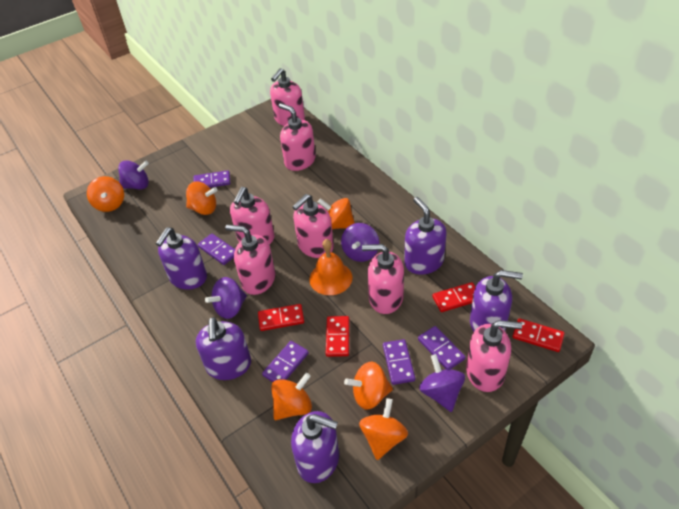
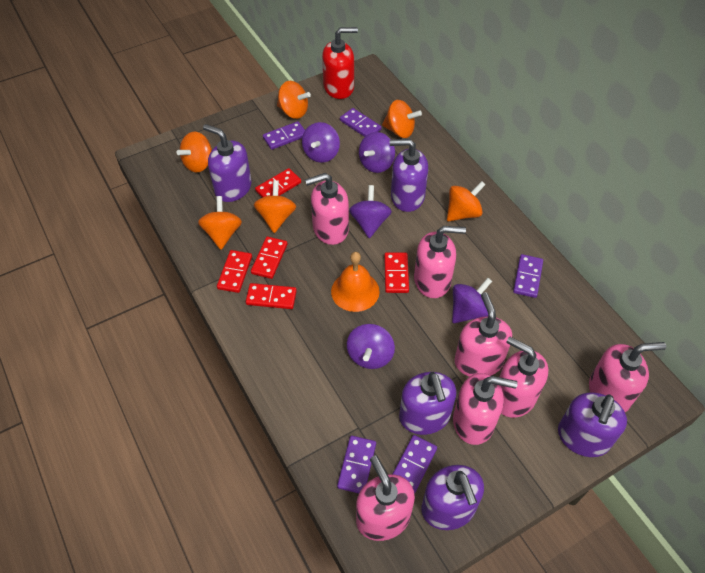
purple spinning top: 4 -> 5
red domino: 4 -> 5
red soap dispenser: 0 -> 1

